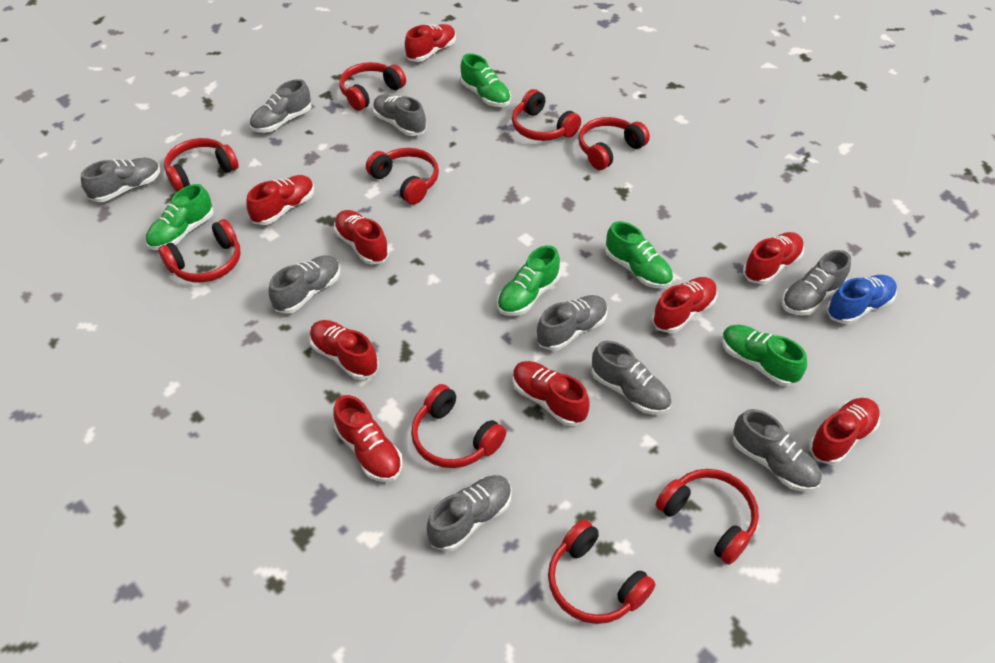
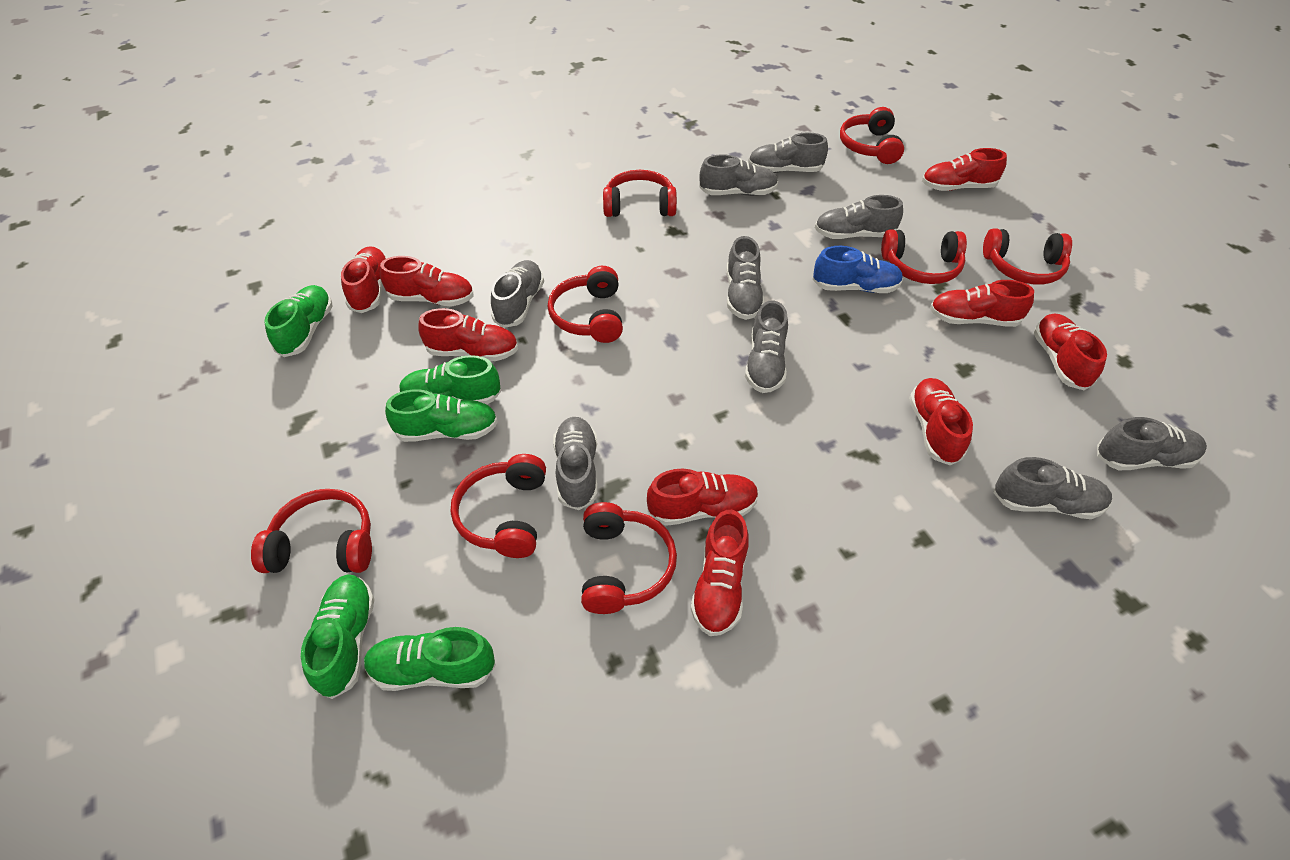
red headphones: 9 -> 8

